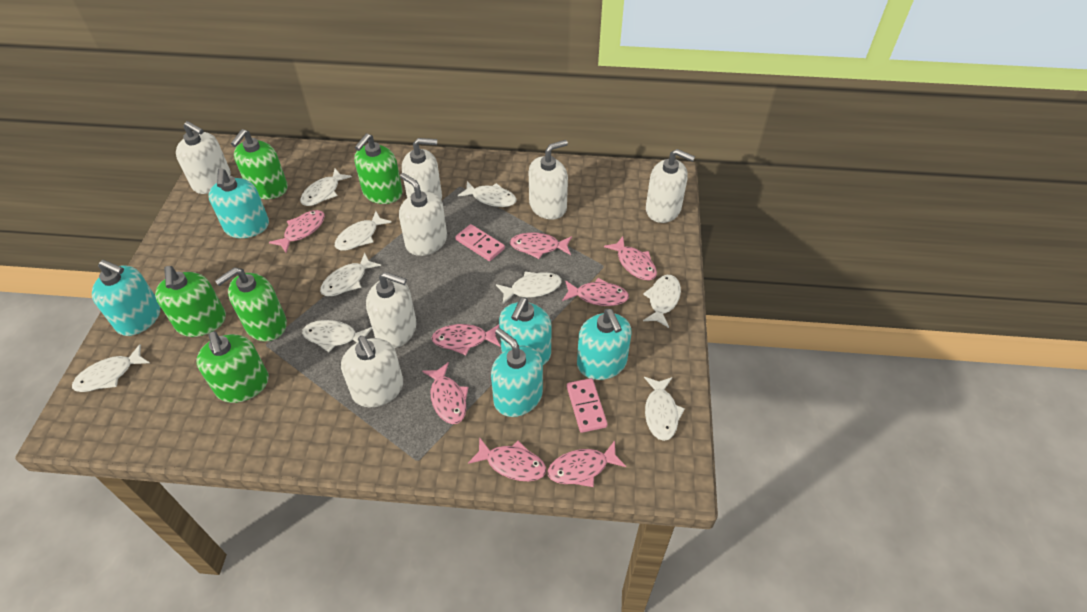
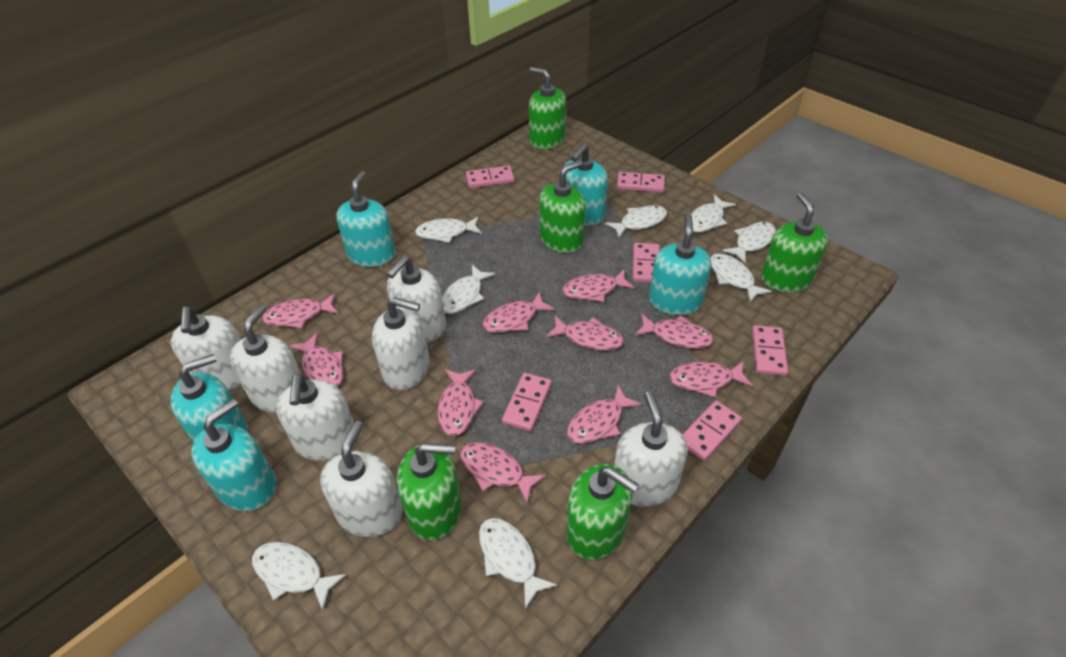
pink domino: 2 -> 6
pink fish: 8 -> 10
white fish: 9 -> 8

